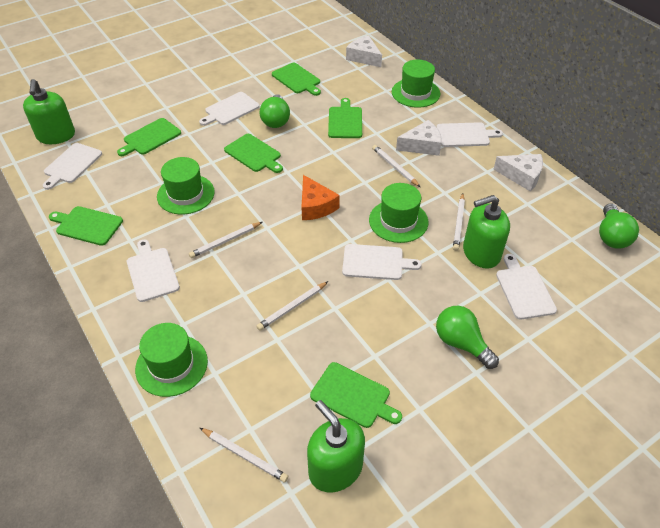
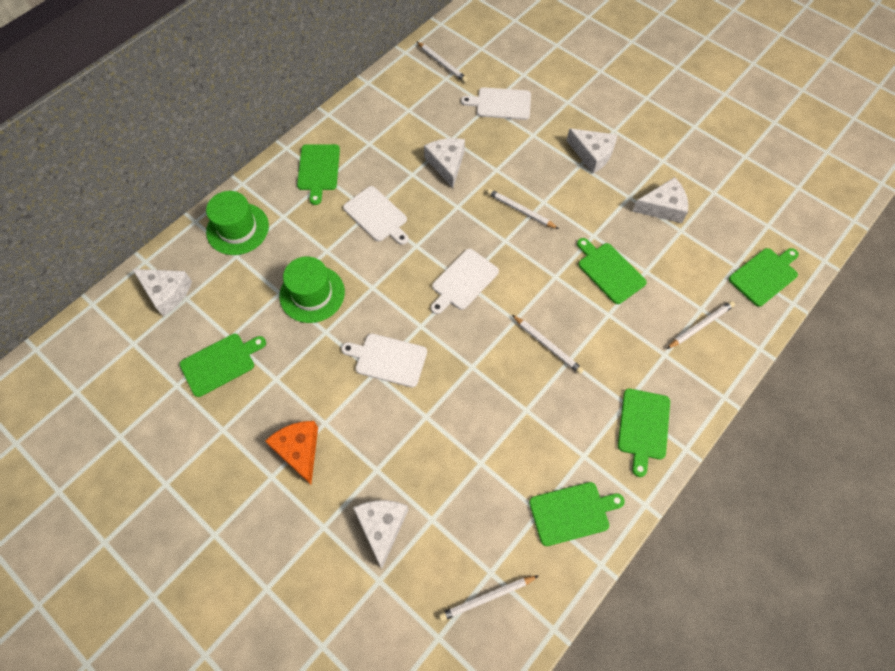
green hat: 4 -> 2
green light bulb: 3 -> 0
green soap dispenser: 3 -> 0
white cheese: 3 -> 5
white cutting board: 6 -> 4

